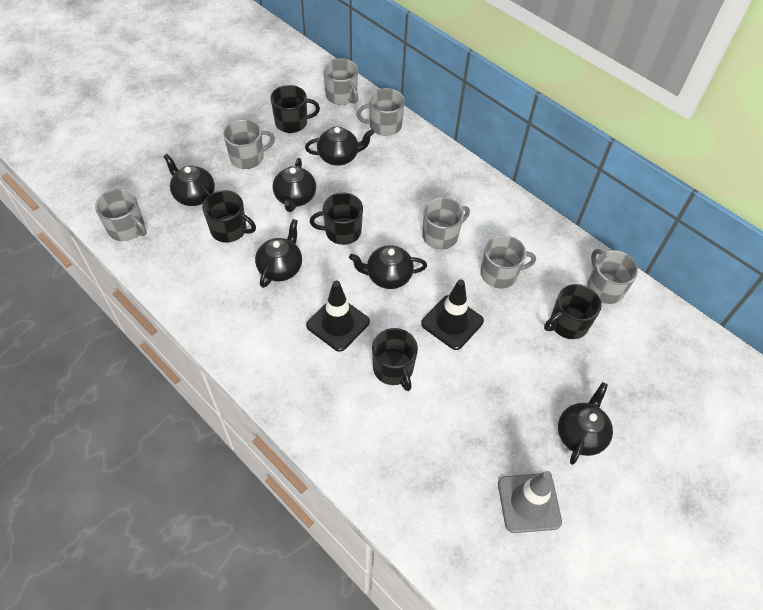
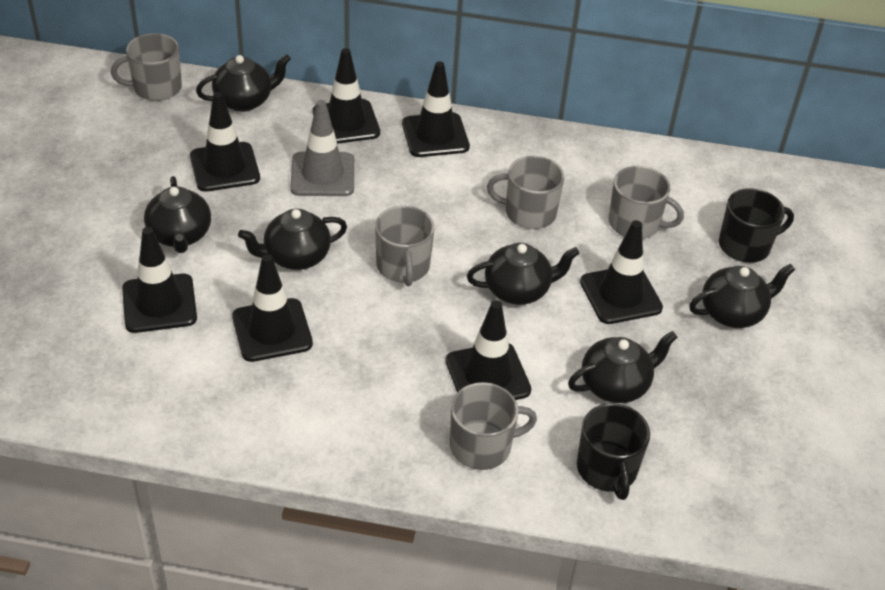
black mug: 5 -> 2
black traffic cone: 2 -> 7
grey mug: 7 -> 5

